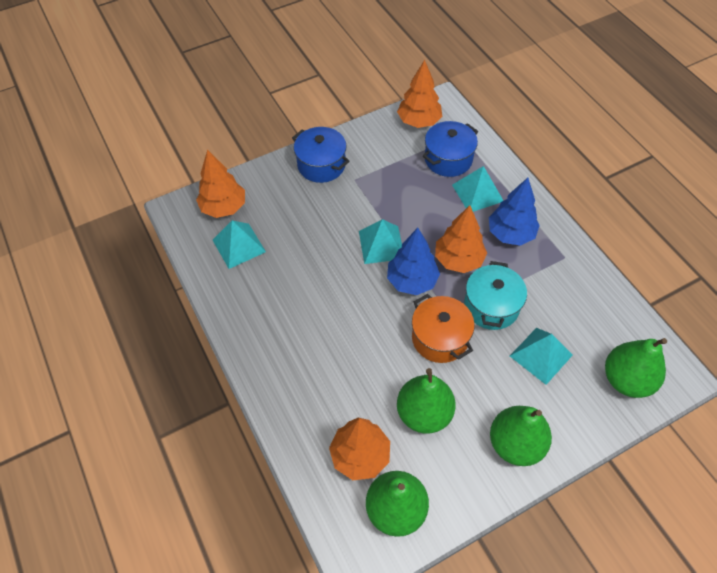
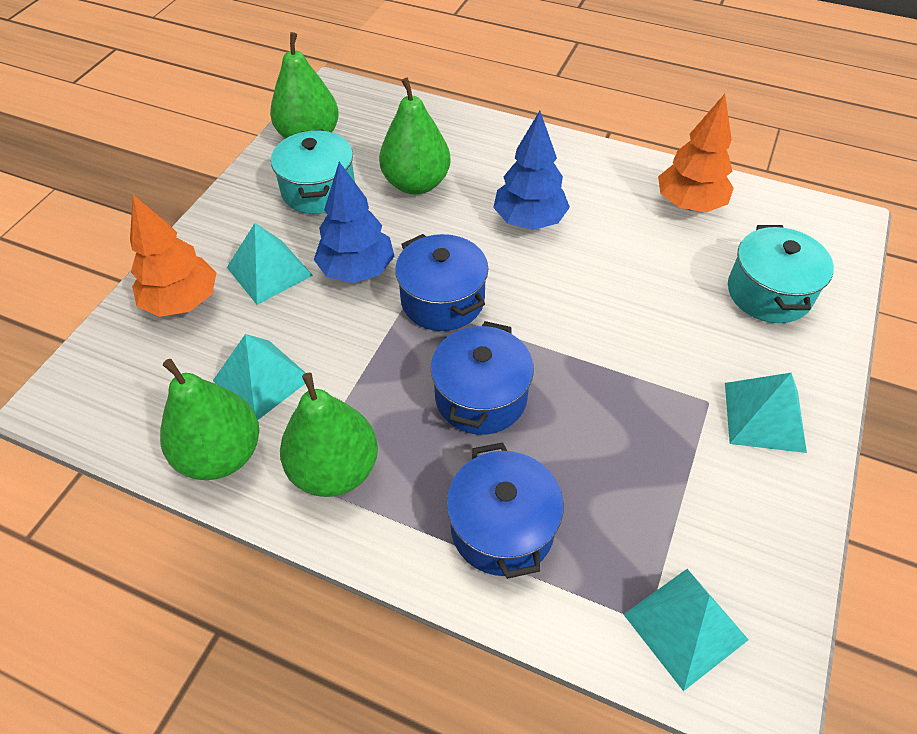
blue pot: 2 -> 3
orange pot: 1 -> 0
orange tree: 4 -> 2
turquoise pot: 1 -> 2

